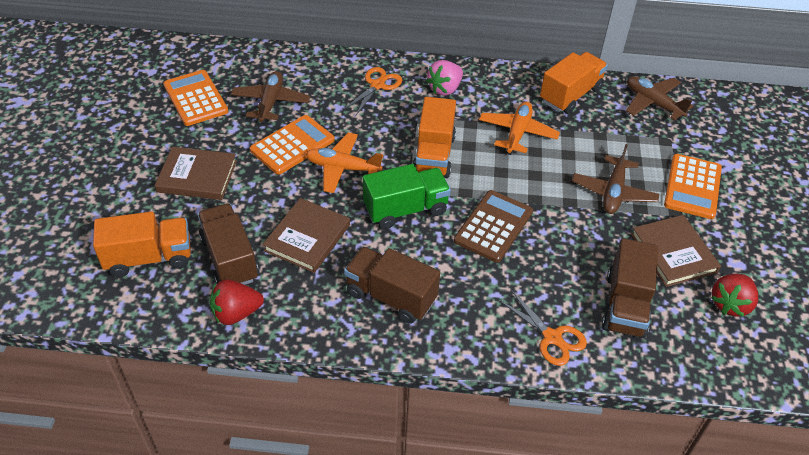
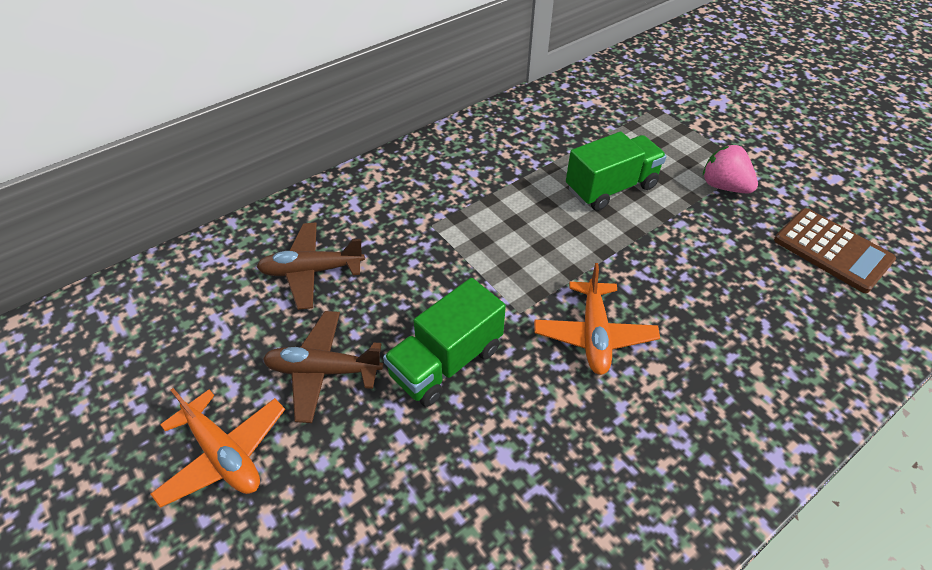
brown book: 3 -> 0
brown plane: 3 -> 2
brown truck: 3 -> 0
green truck: 1 -> 2
orange calculator: 3 -> 0
orange scissors: 2 -> 0
orange truck: 3 -> 0
red strawberry: 2 -> 0

